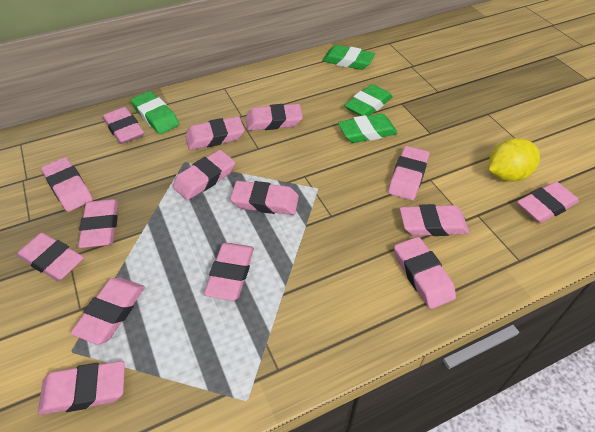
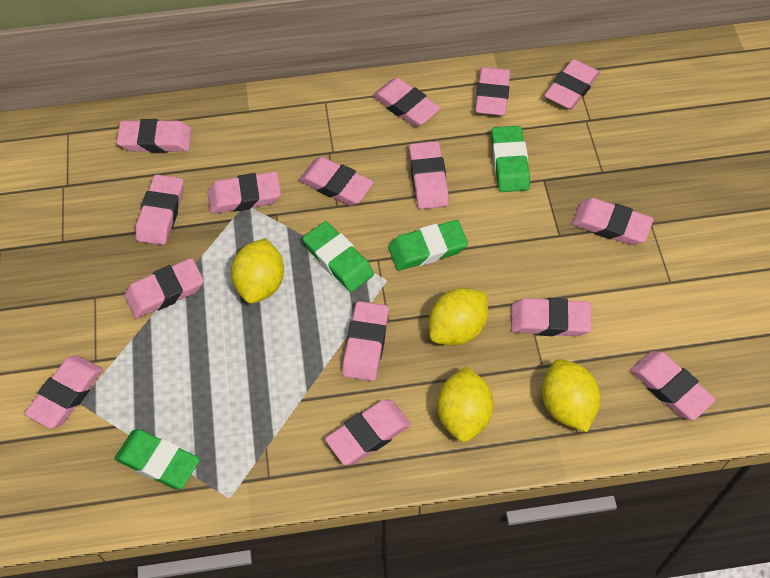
yellow lemon: 1 -> 4

